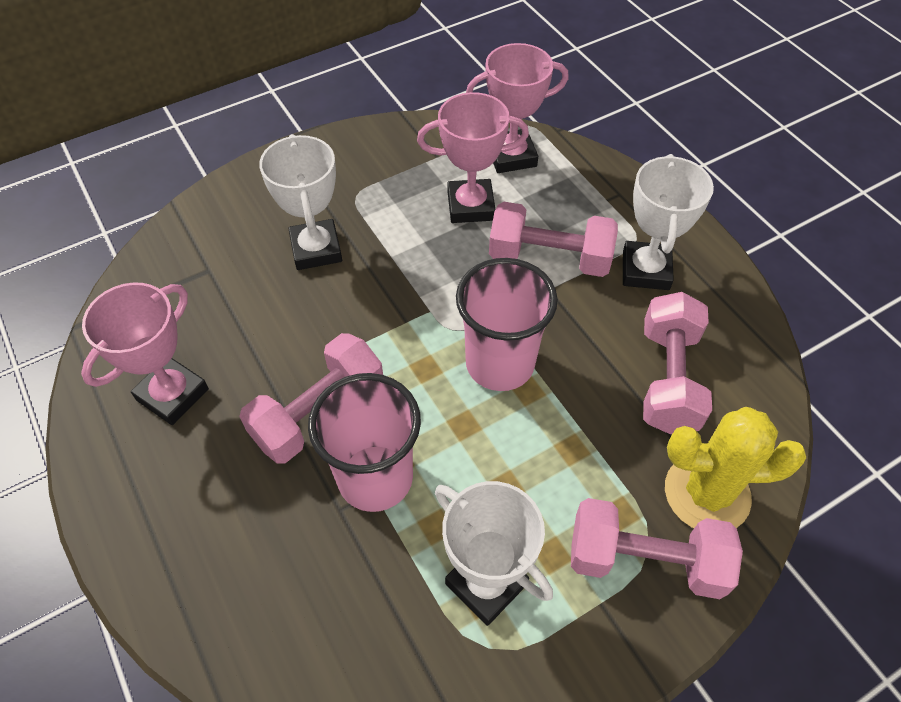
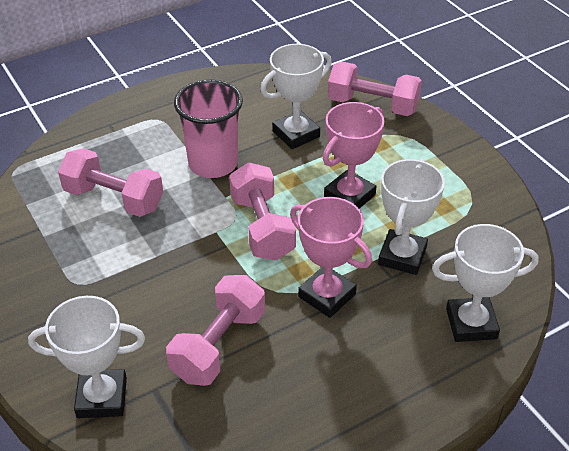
pink cup: 2 -> 1
pink trophy: 3 -> 2
white trophy: 3 -> 4
yellow cactus: 1 -> 0

